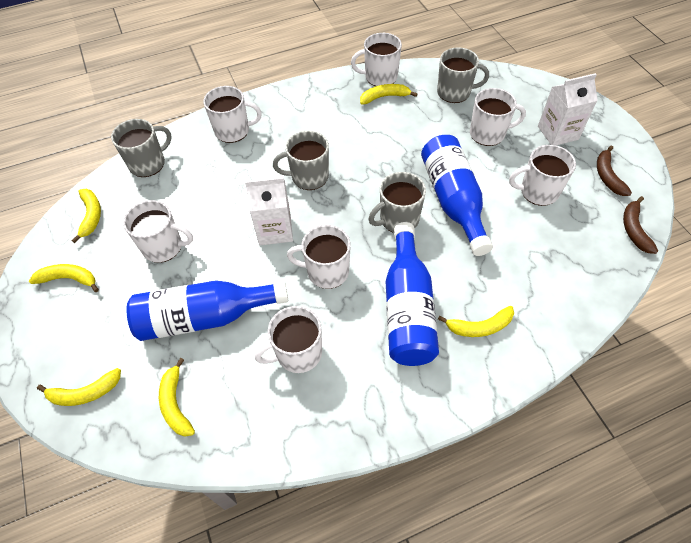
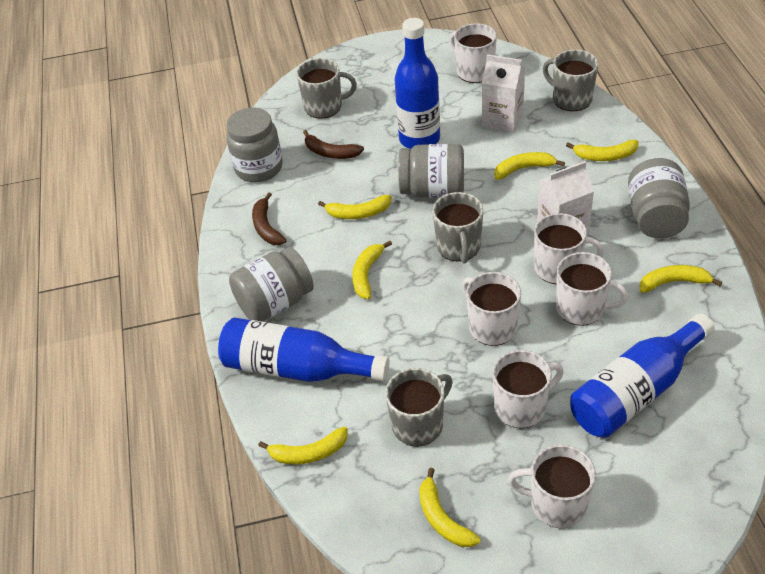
grey jar: 0 -> 4
white mug: 7 -> 6
yellow banana: 6 -> 7

